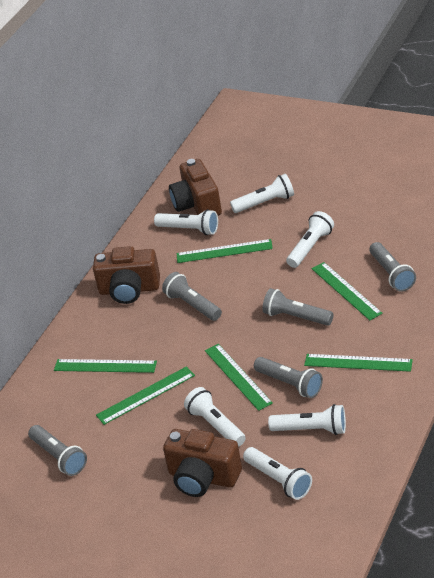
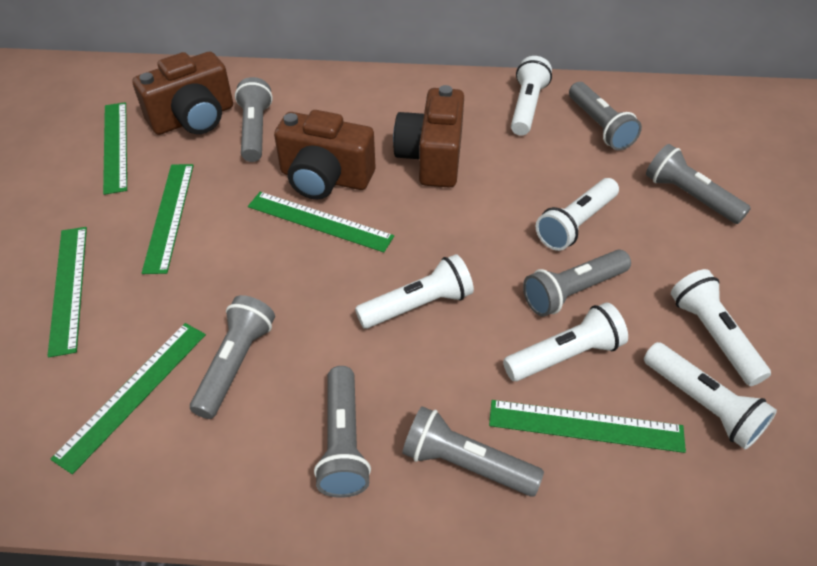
grey flashlight: 5 -> 7

